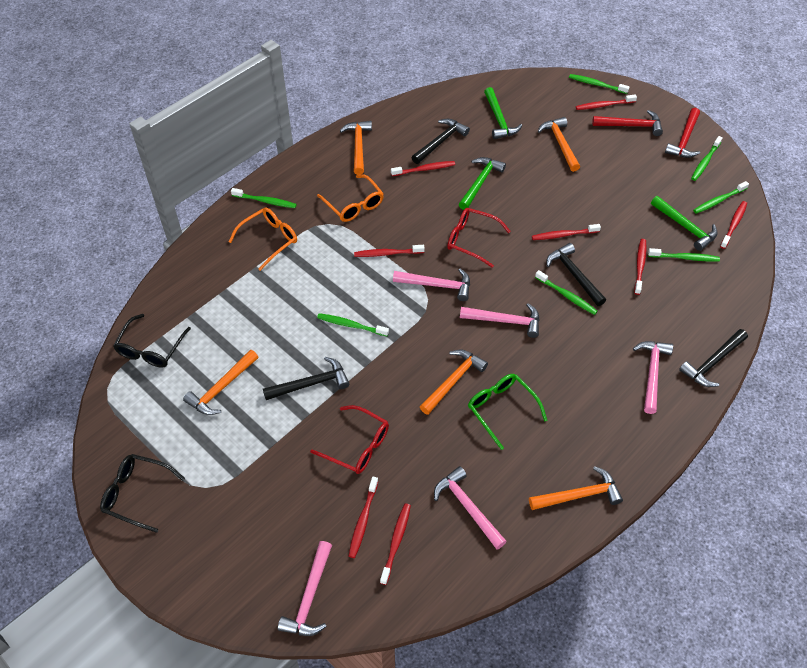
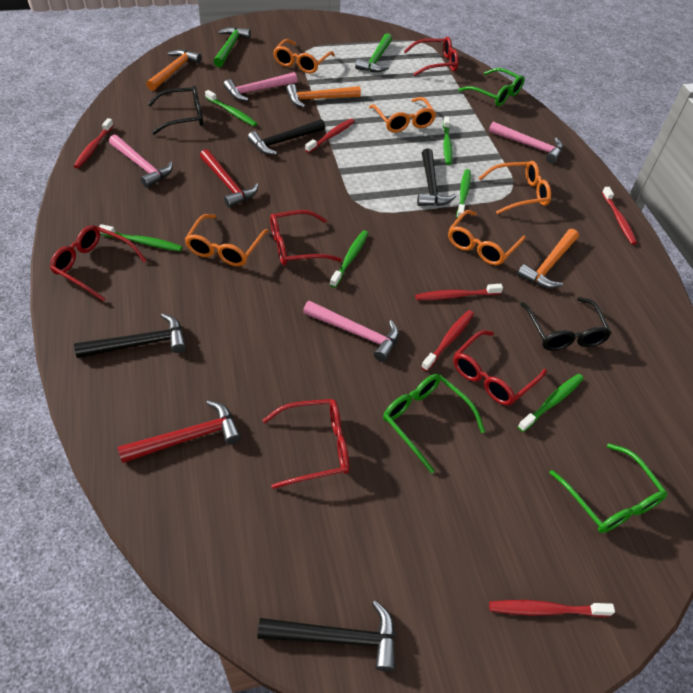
green glasses: 1 -> 3
green hammer: 3 -> 2
green toothbrush: 7 -> 6
orange glasses: 2 -> 5
orange hammer: 5 -> 3
pink hammer: 5 -> 4
red glasses: 2 -> 5
red toothbrush: 8 -> 6

